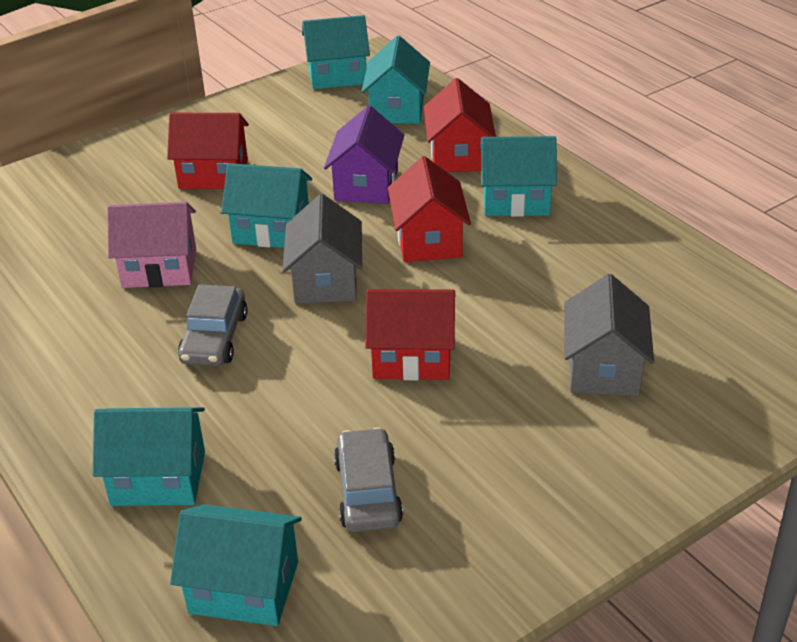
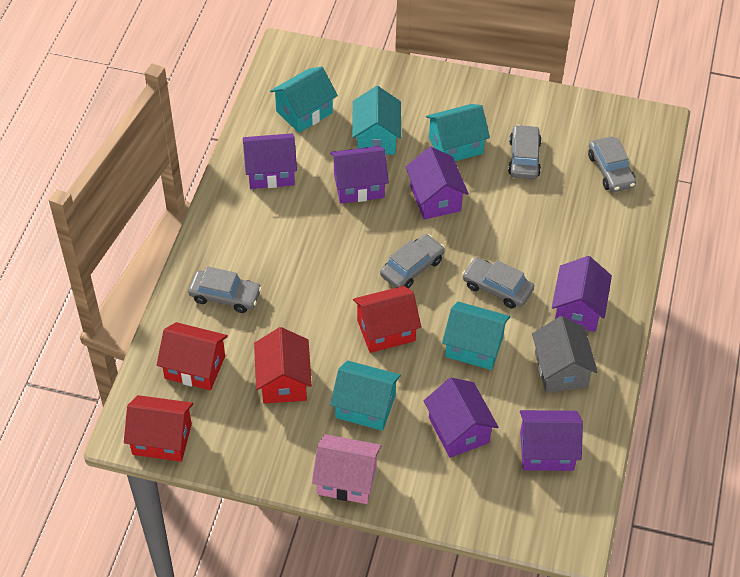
grey car: 2 -> 5
grey house: 2 -> 1
purple house: 1 -> 6
turquoise house: 6 -> 5

